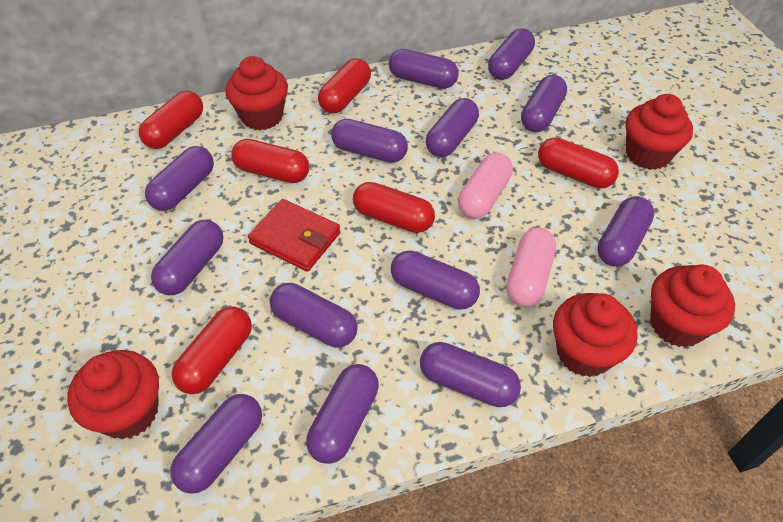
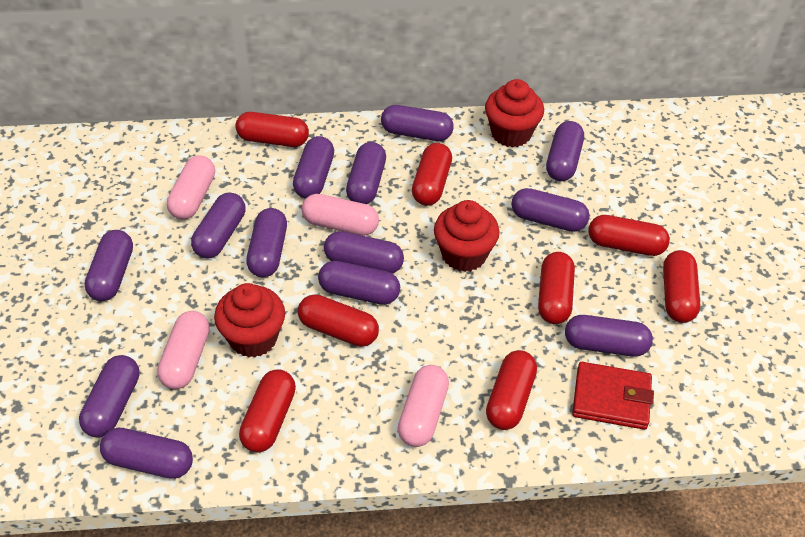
pink capsule: 2 -> 4
red capsule: 6 -> 8
red cupcake: 5 -> 3

